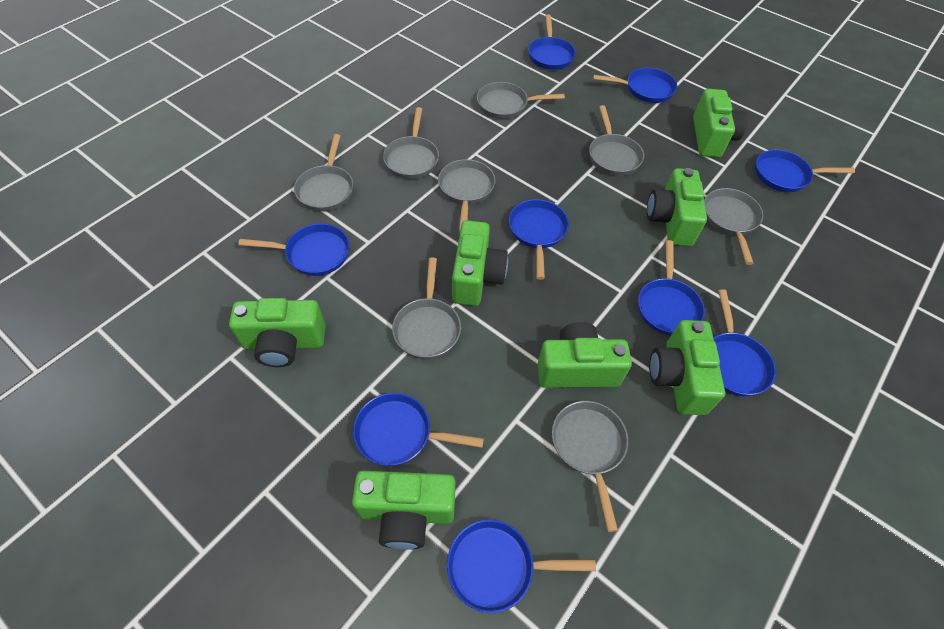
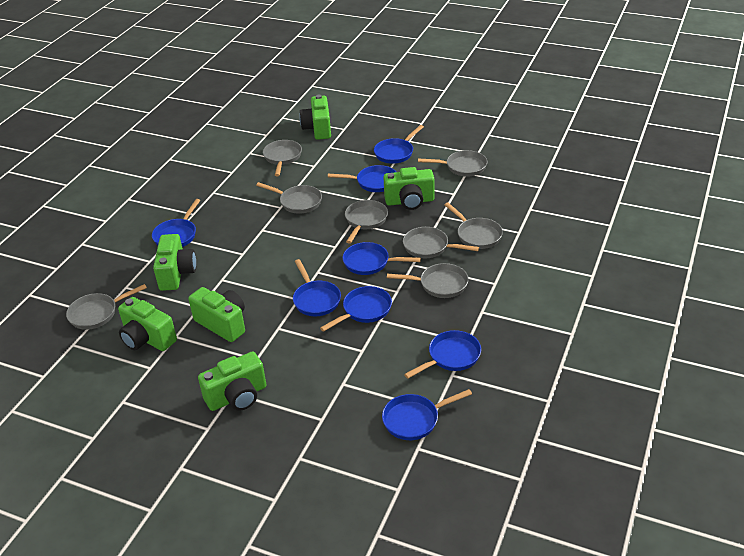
blue pan: 9 -> 8
green camera: 7 -> 6

